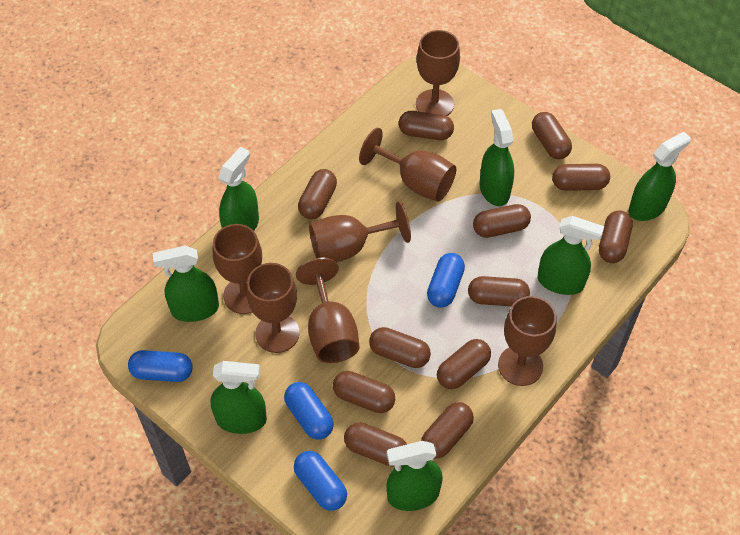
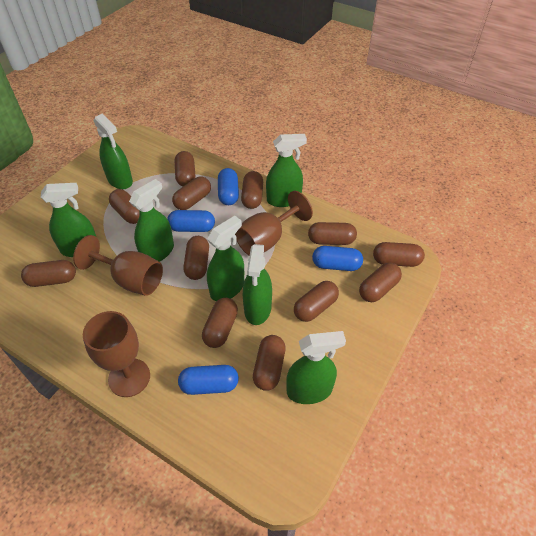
brown goblet: 7 -> 3

